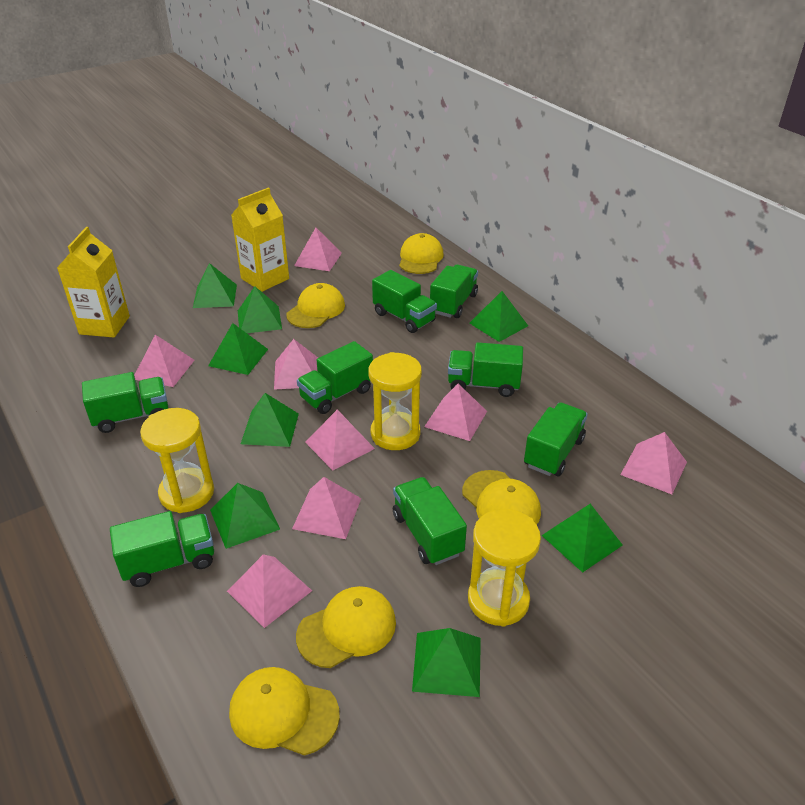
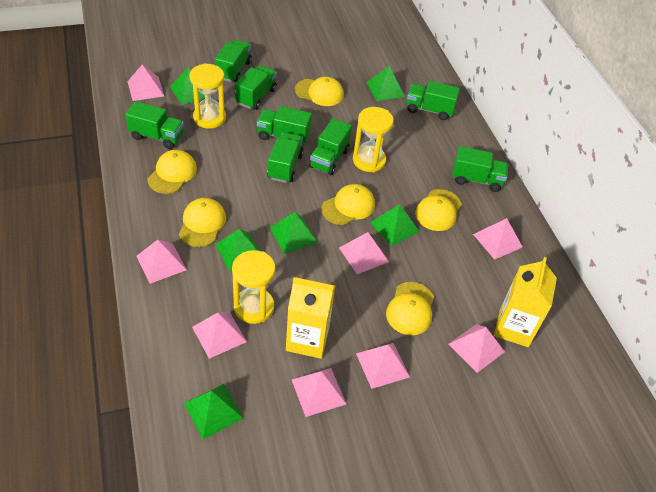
green pyramid: 8 -> 6
yellow cap: 5 -> 6

